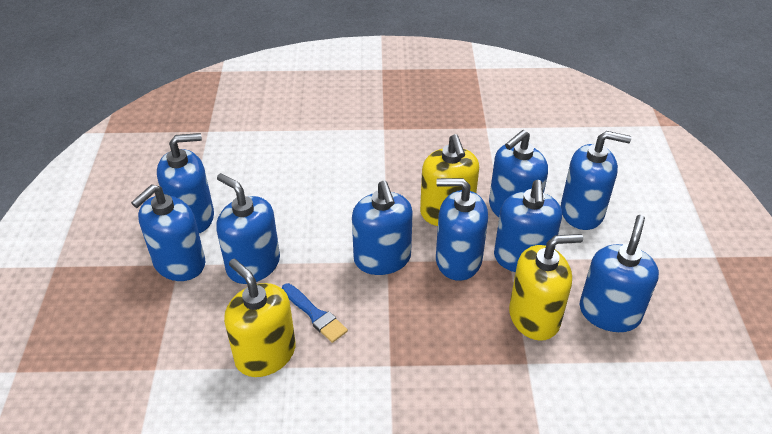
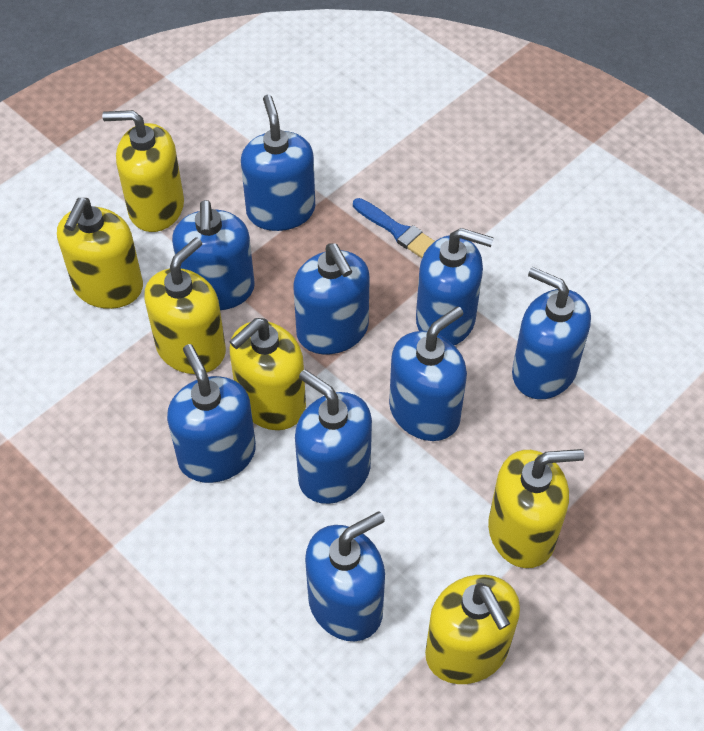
yellow soap dispenser: 3 -> 6

